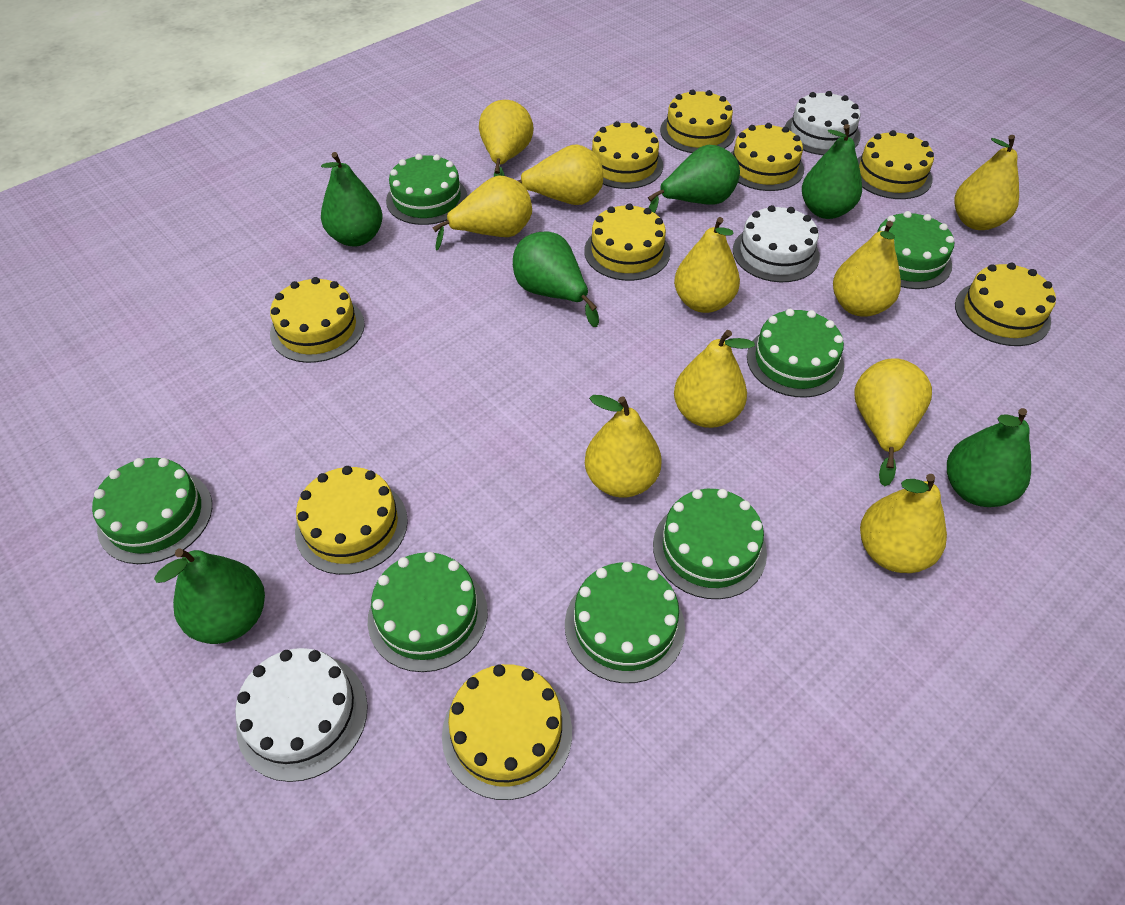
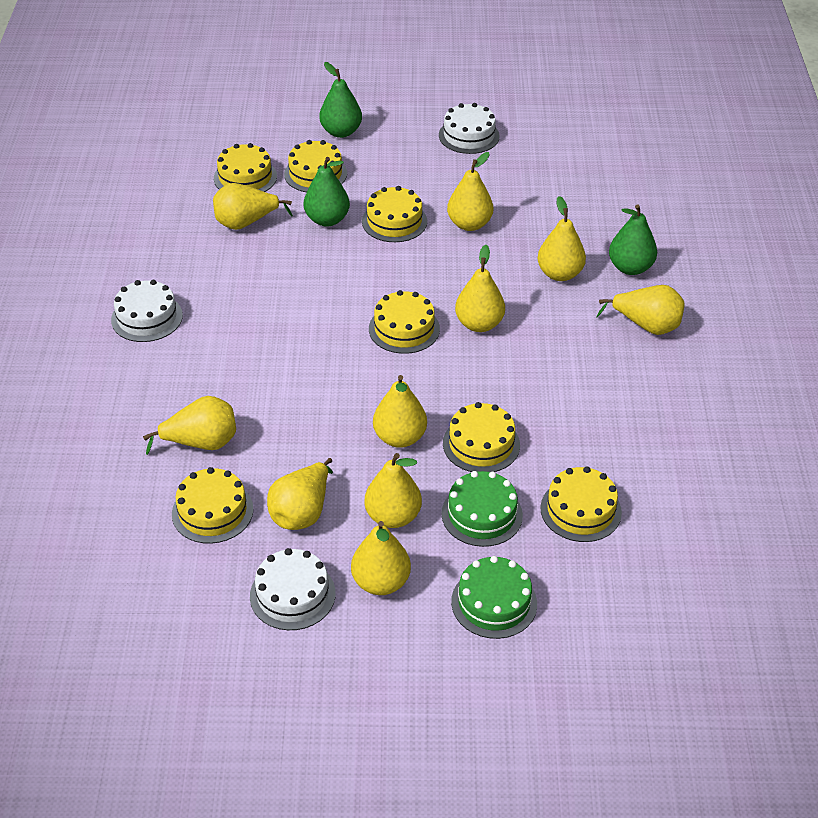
green cake: 7 -> 2
green pear: 6 -> 3
yellow cake: 9 -> 7

